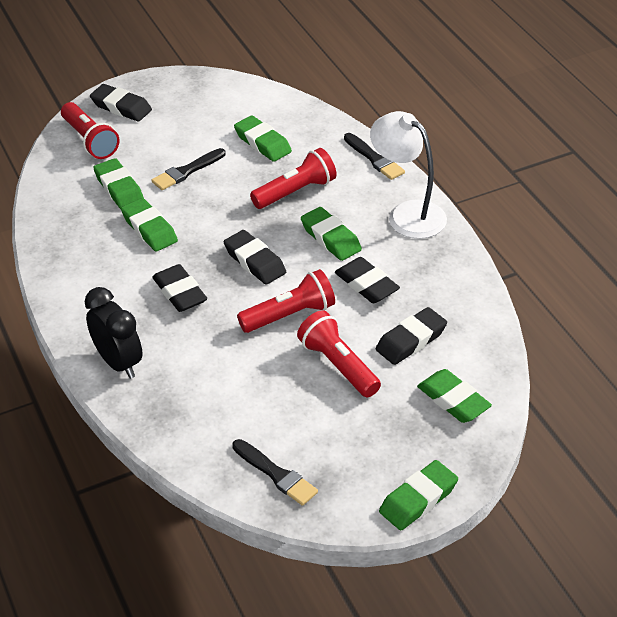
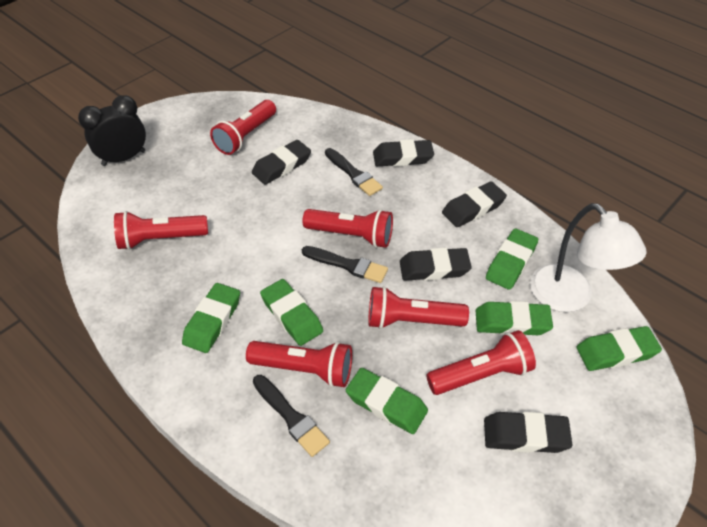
red flashlight: 4 -> 6

